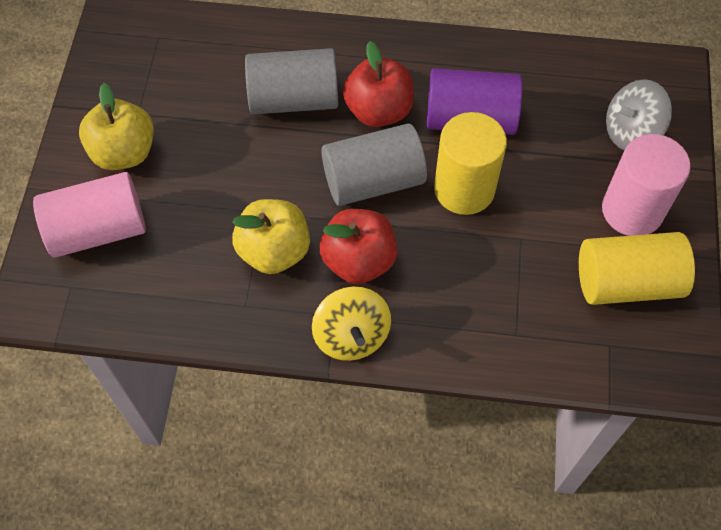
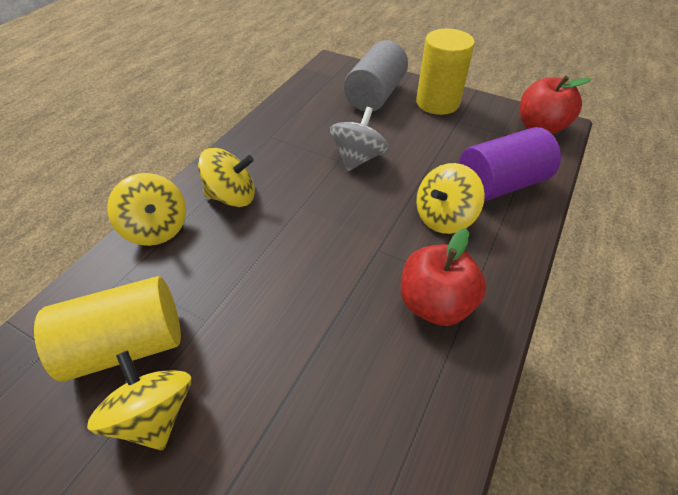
grey cylinder: 2 -> 1
pink cylinder: 2 -> 0
yellow apple: 2 -> 0
yellow spinning top: 1 -> 4

